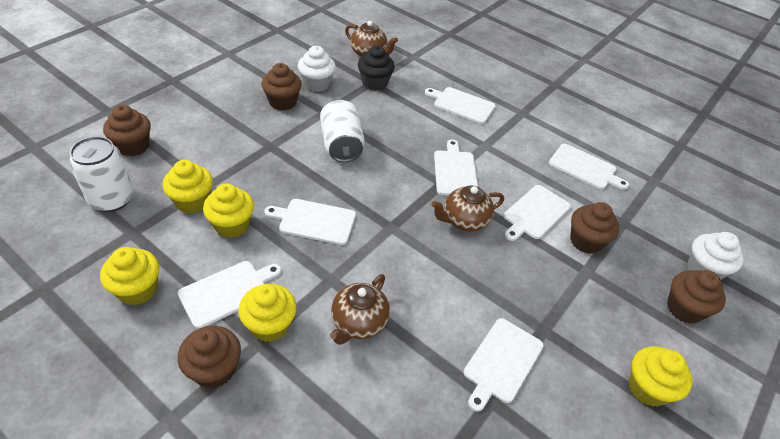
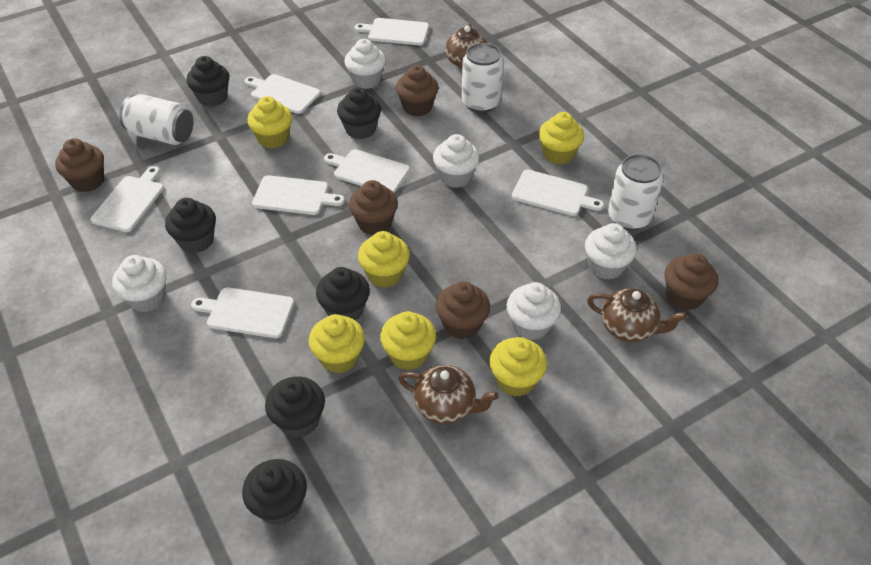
black cupcake: 1 -> 6
white can: 2 -> 3
white cupcake: 2 -> 5
yellow cupcake: 5 -> 6

